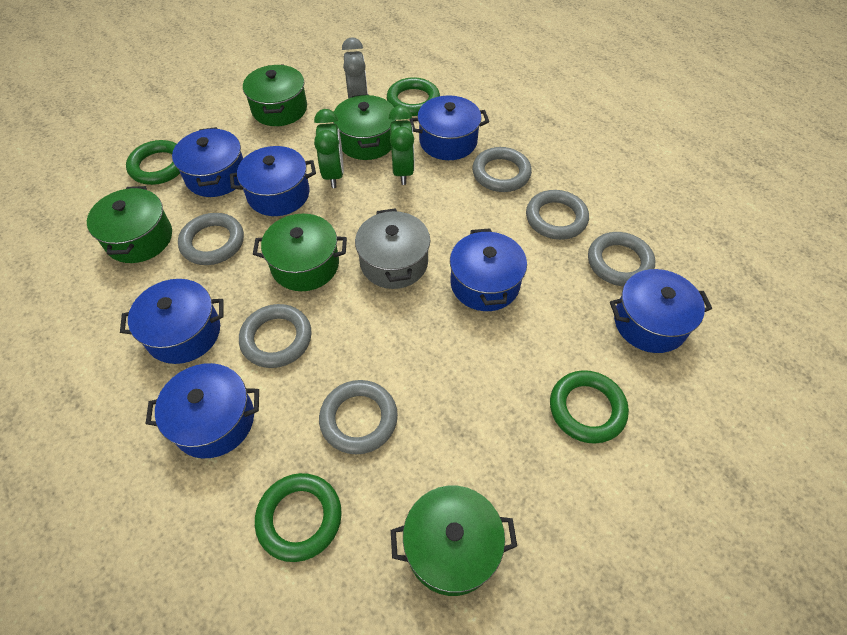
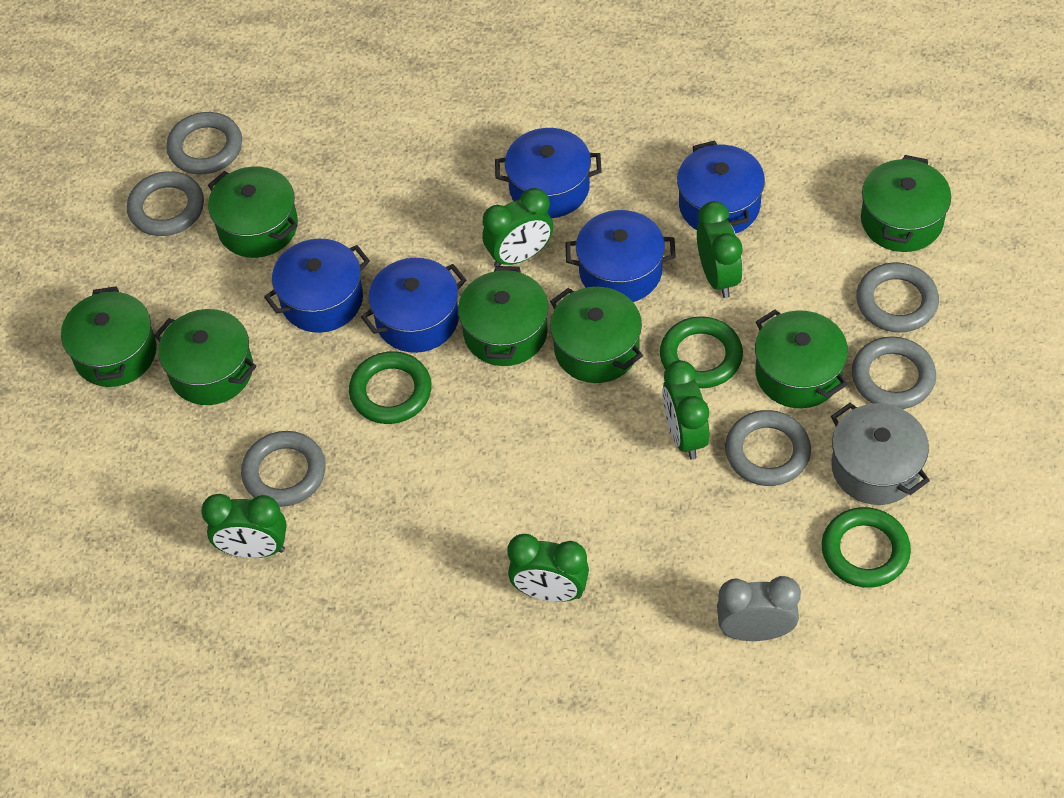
blue pot: 7 -> 5
green clock: 2 -> 5
green pot: 5 -> 7
green ring: 4 -> 3

